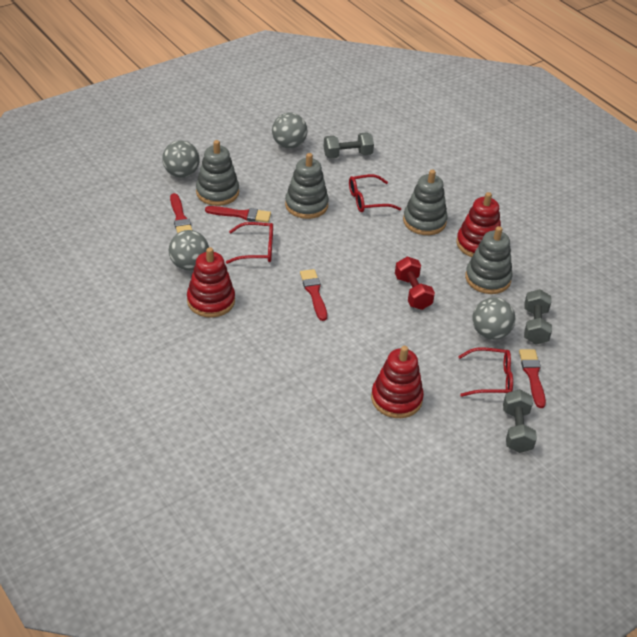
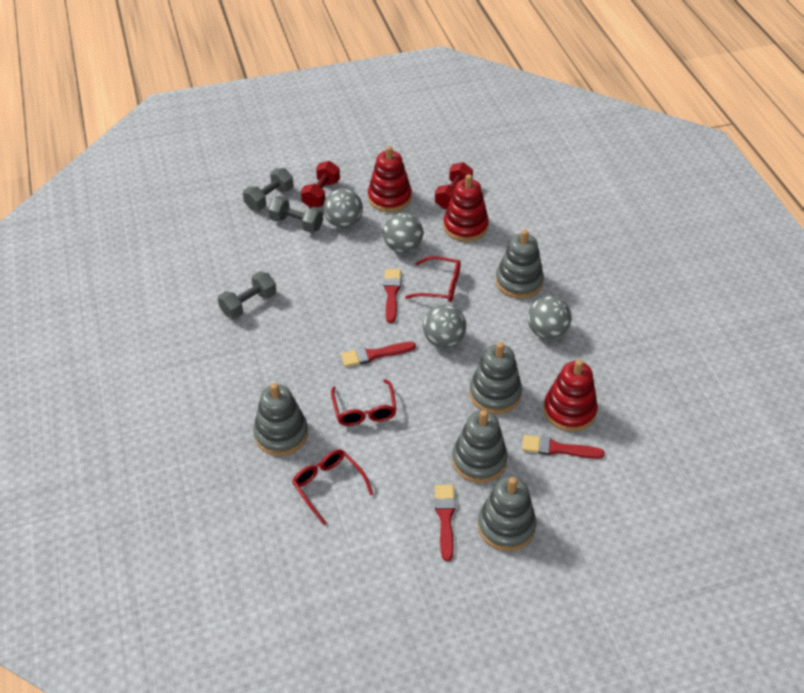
grey stacking toy: 4 -> 5
red dumbbell: 1 -> 2

